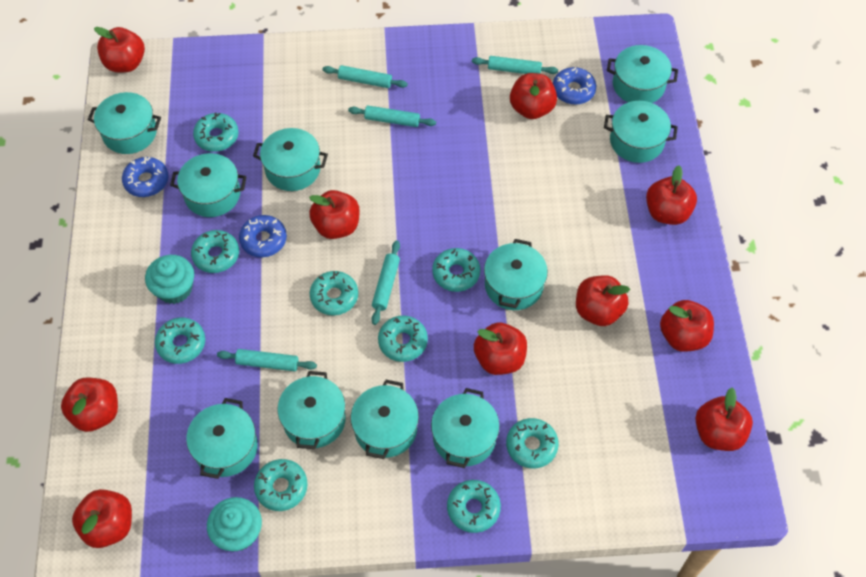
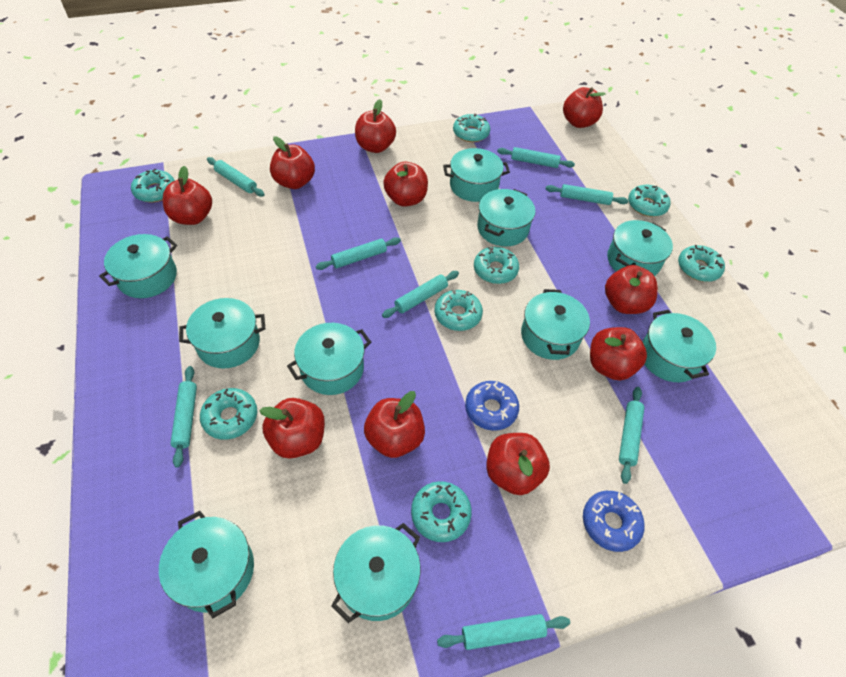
blue donut: 3 -> 2
turquoise cupcake: 2 -> 0
turquoise donut: 9 -> 8
turquoise rolling pin: 5 -> 8

